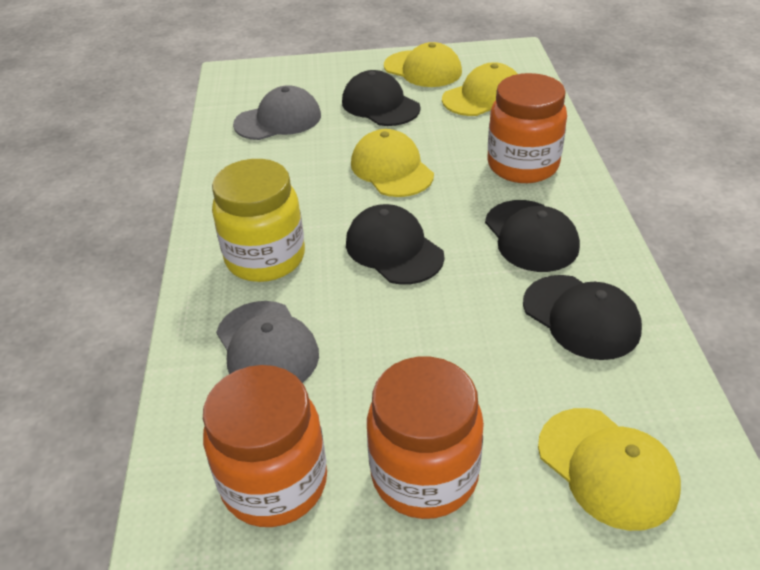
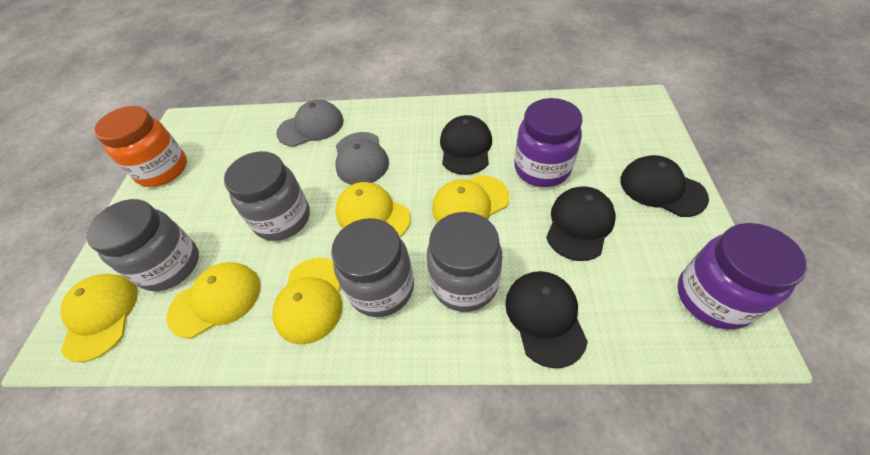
grey jar: 0 -> 4
orange jar: 3 -> 1
purple jar: 0 -> 2
yellow cap: 4 -> 5
yellow jar: 1 -> 0

